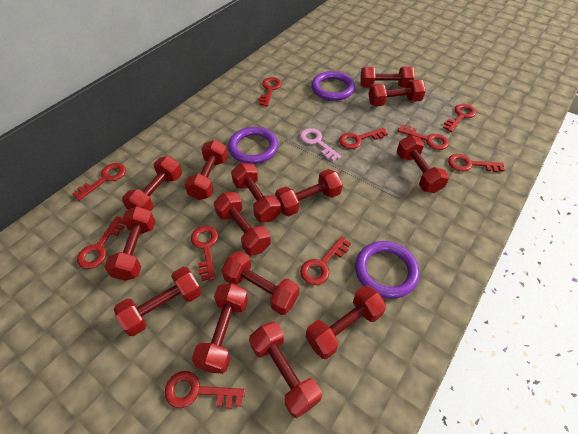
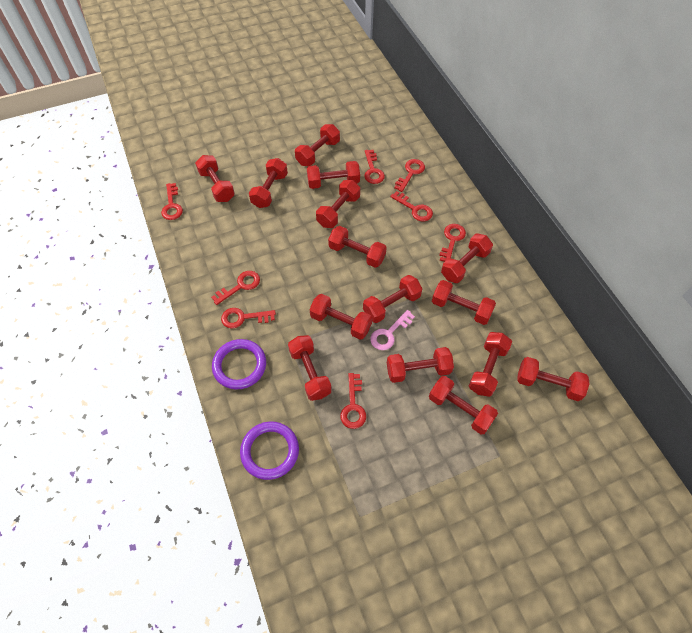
purple ring: 3 -> 2
red dumbbell: 14 -> 15
red key: 10 -> 8

